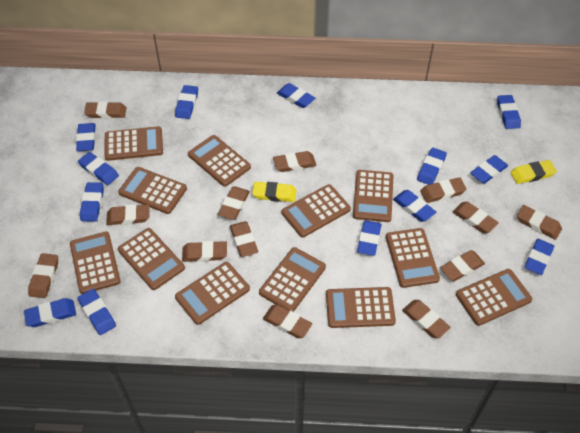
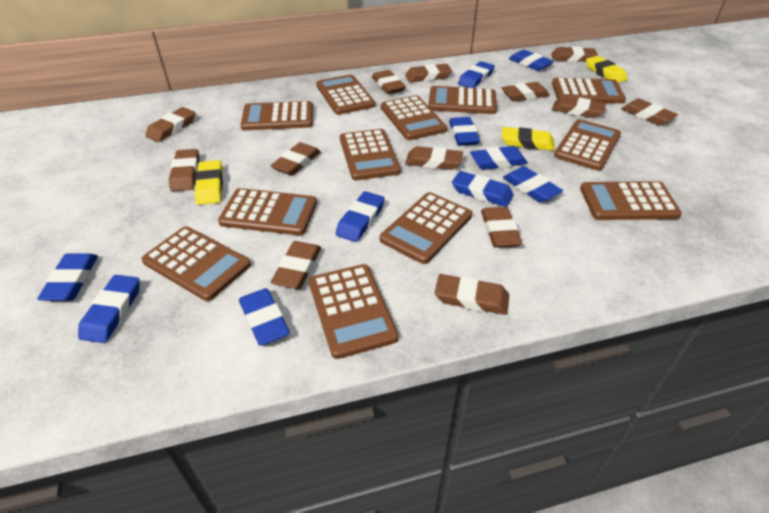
blue eraser: 13 -> 10
yellow eraser: 2 -> 3

